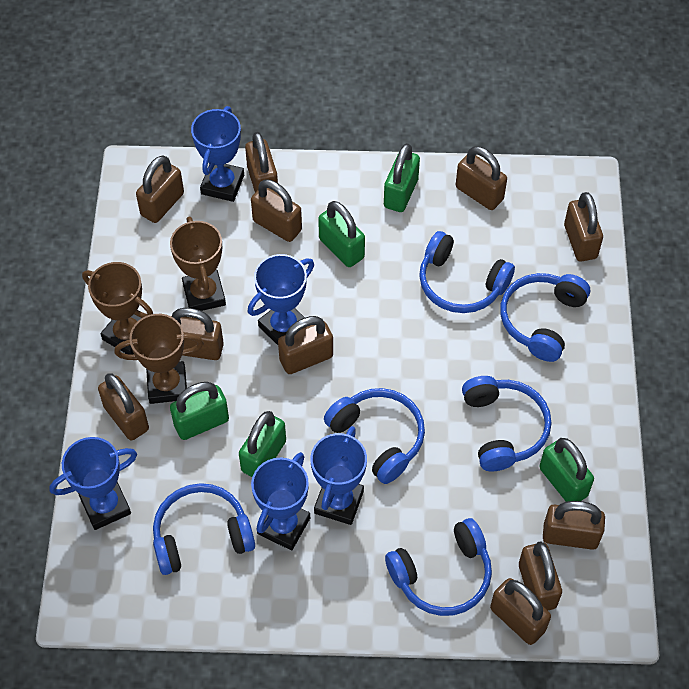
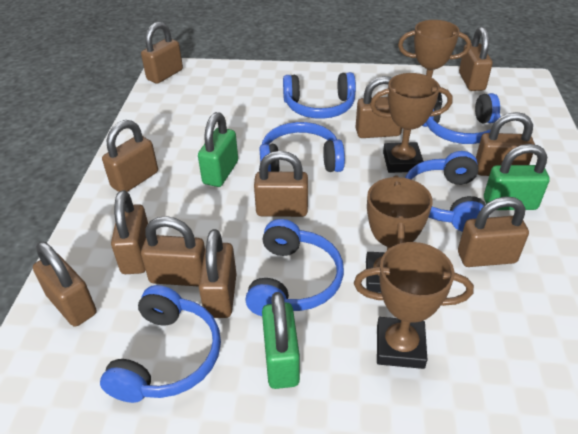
blue trophy: 5 -> 0
brown trophy: 3 -> 4
green padlock: 5 -> 3

